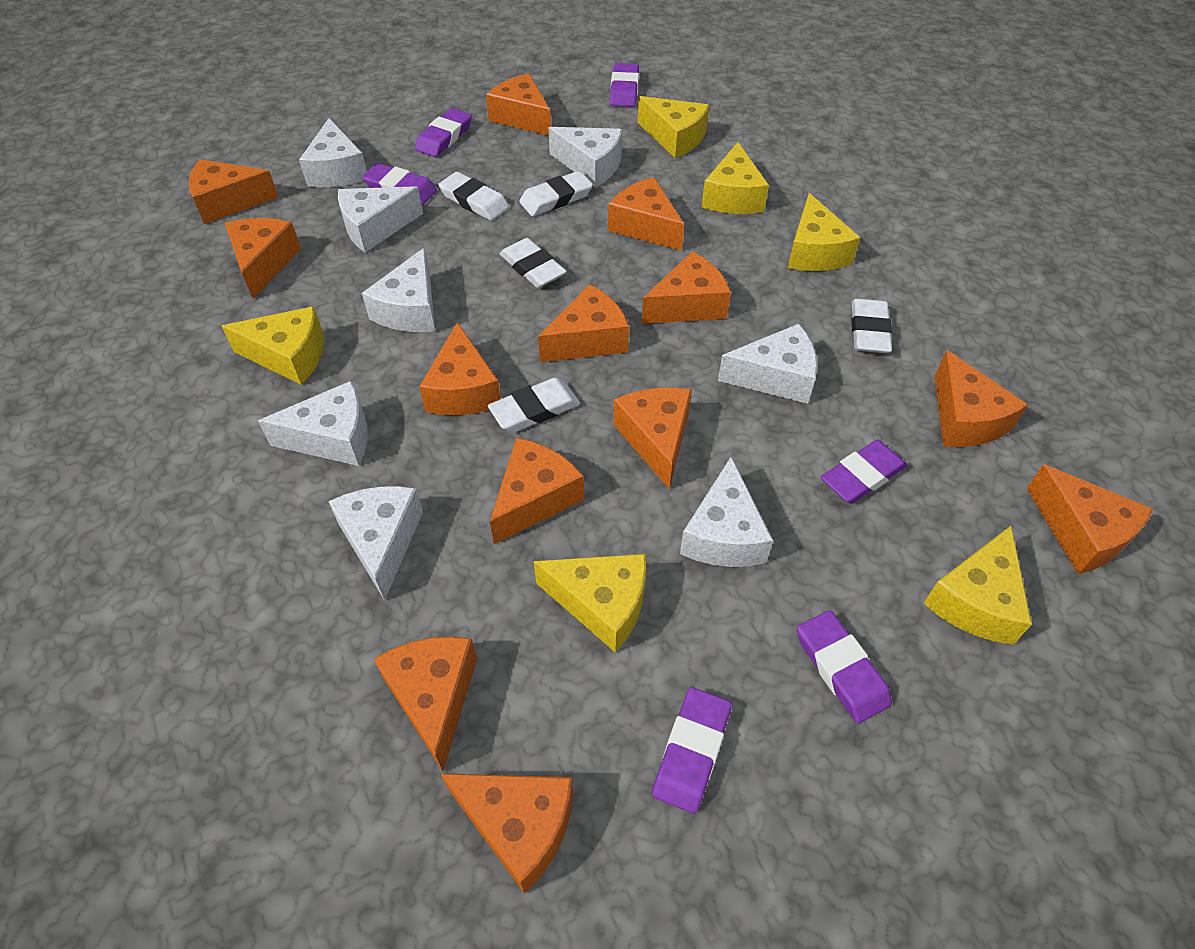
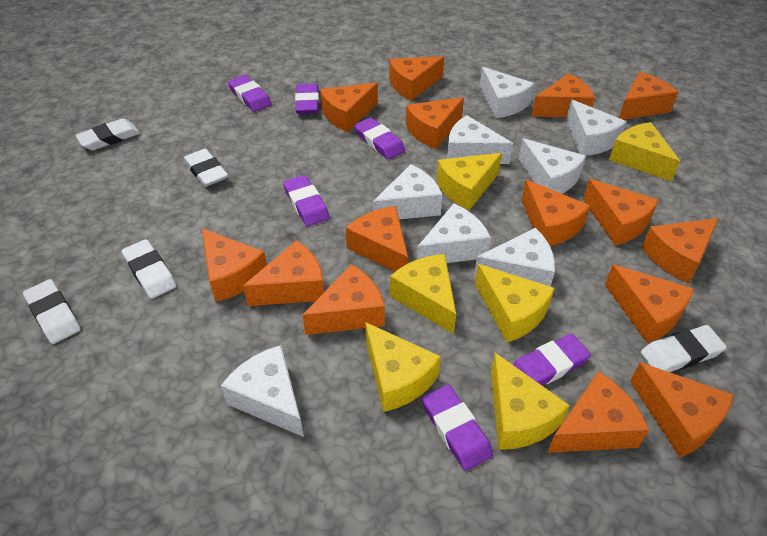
orange cheese: 13 -> 15

